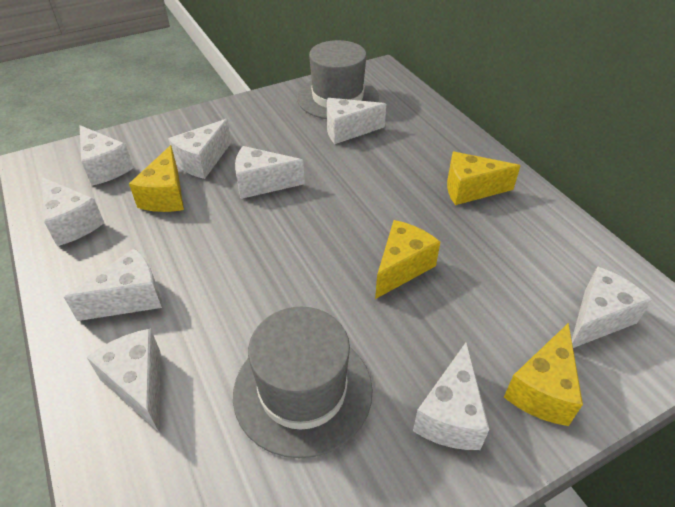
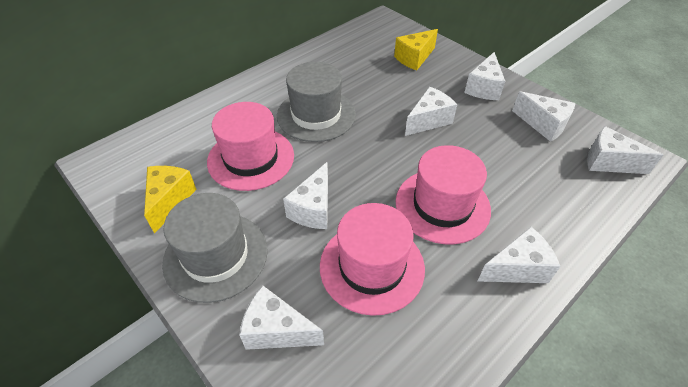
pink hat: 0 -> 3
white cheese: 9 -> 7
yellow cheese: 4 -> 2

